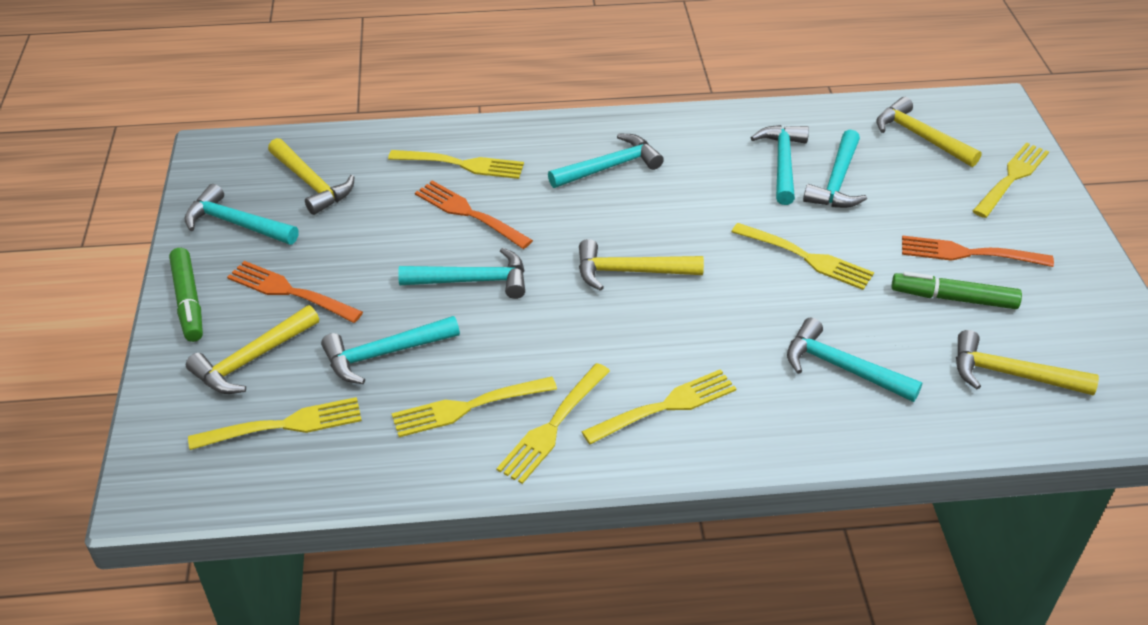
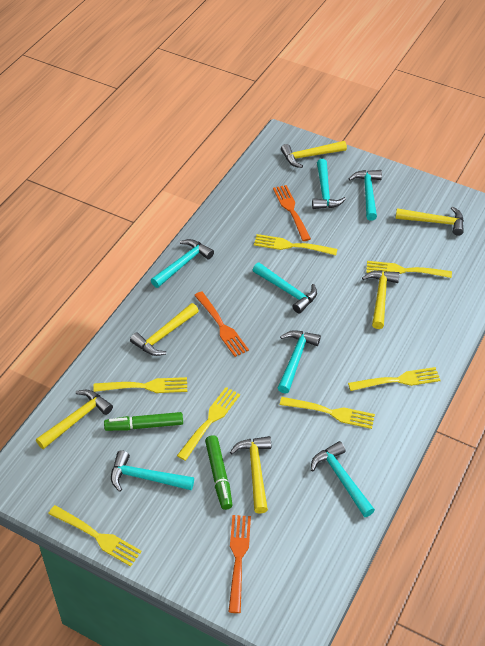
yellow hammer: 5 -> 6

